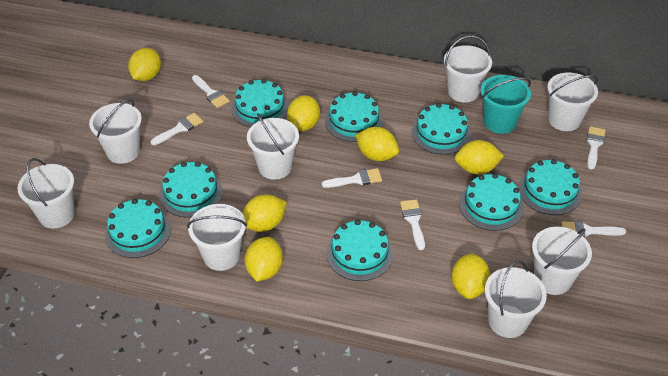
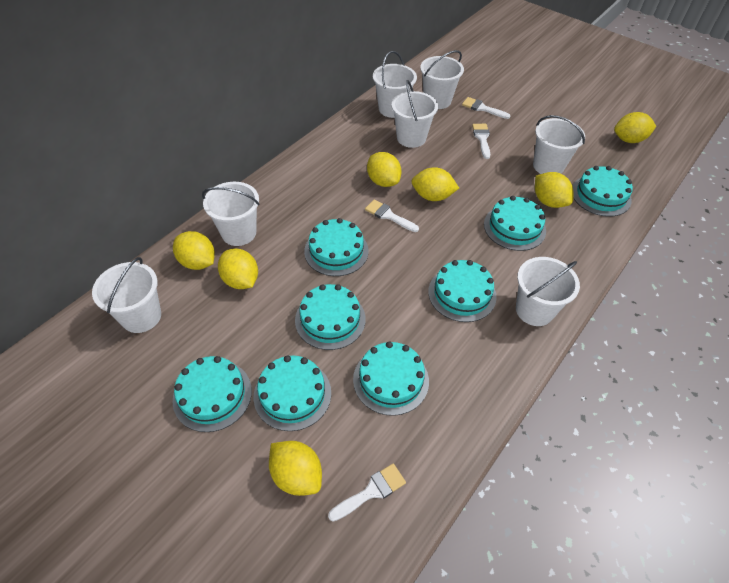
turquoise bucket: 1 -> 0
white brush: 6 -> 4
white bucket: 8 -> 7

